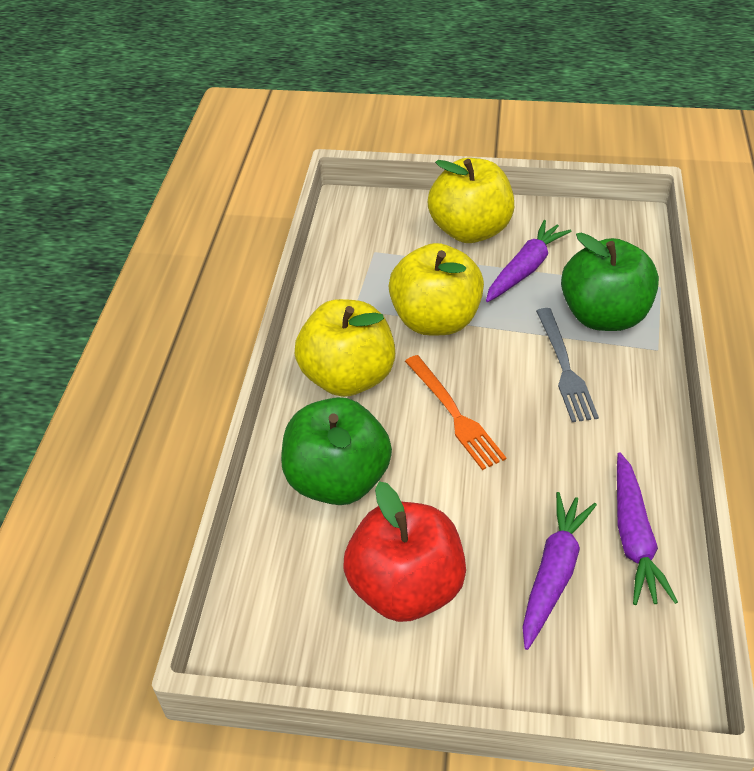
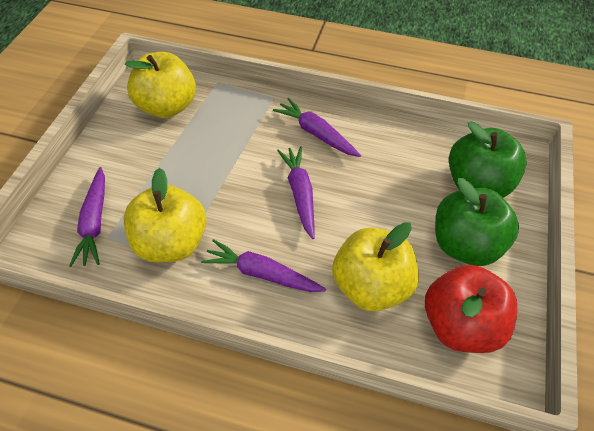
grey fork: 1 -> 0
orange fork: 1 -> 0
purple carrot: 3 -> 4

